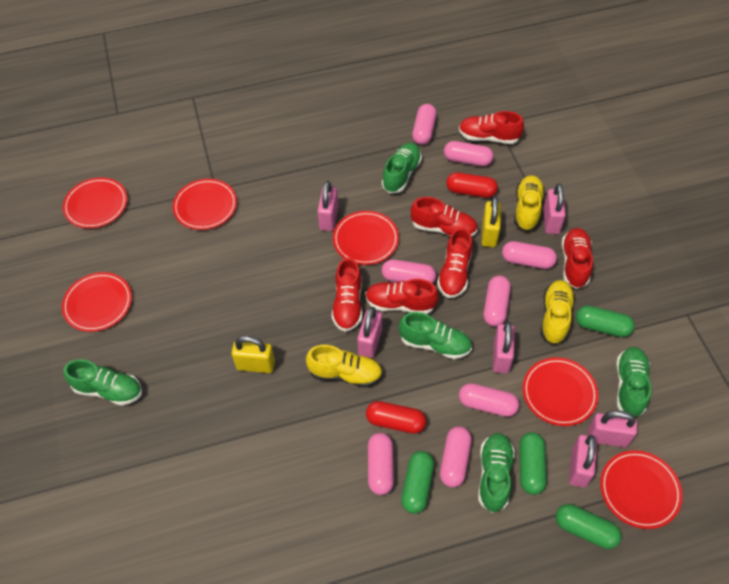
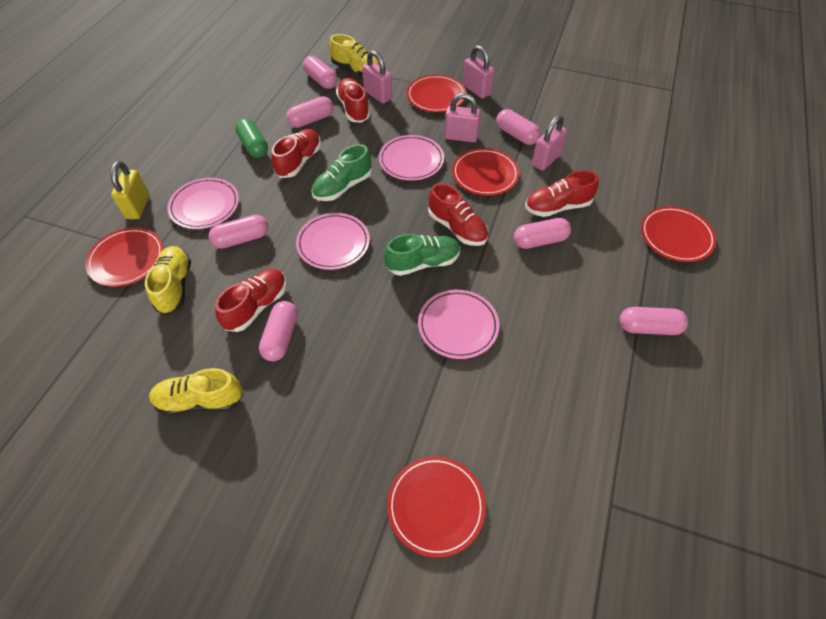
green capsule: 4 -> 1
green shoe: 5 -> 2
pink capsule: 8 -> 7
pink padlock: 6 -> 4
pink plate: 0 -> 4
red capsule: 2 -> 0
red plate: 6 -> 5
red shoe: 6 -> 5
yellow padlock: 2 -> 1

